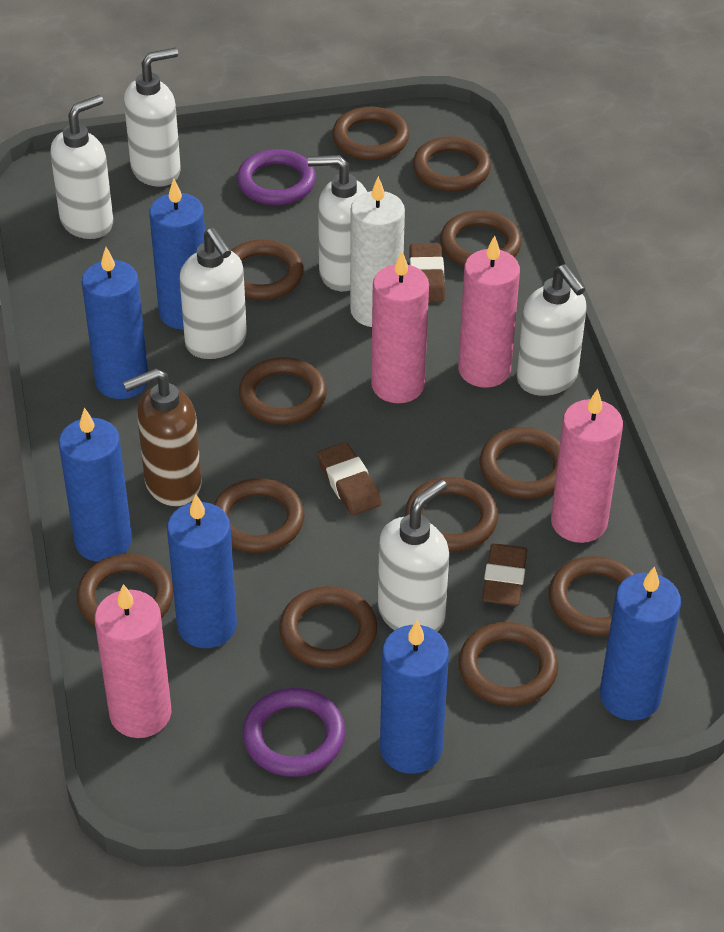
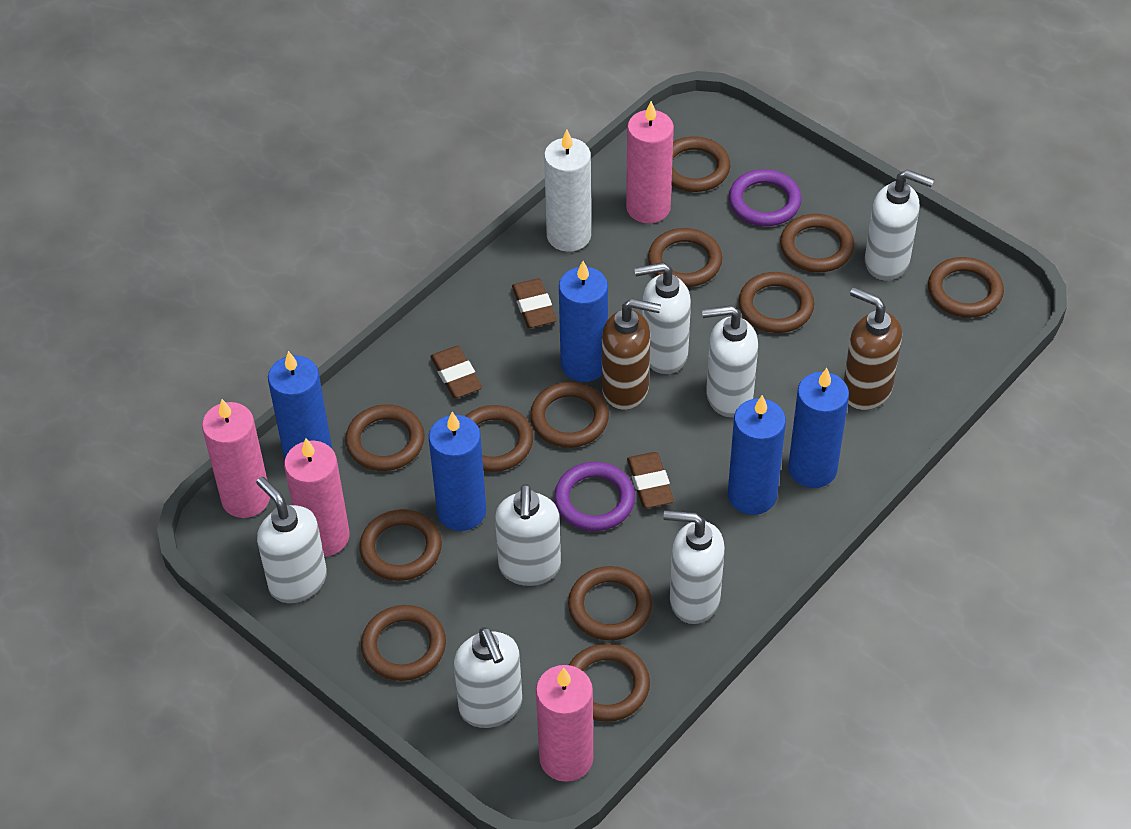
blue candle: 6 -> 5
brown soap dispenser: 1 -> 2
white soap dispenser: 6 -> 7

